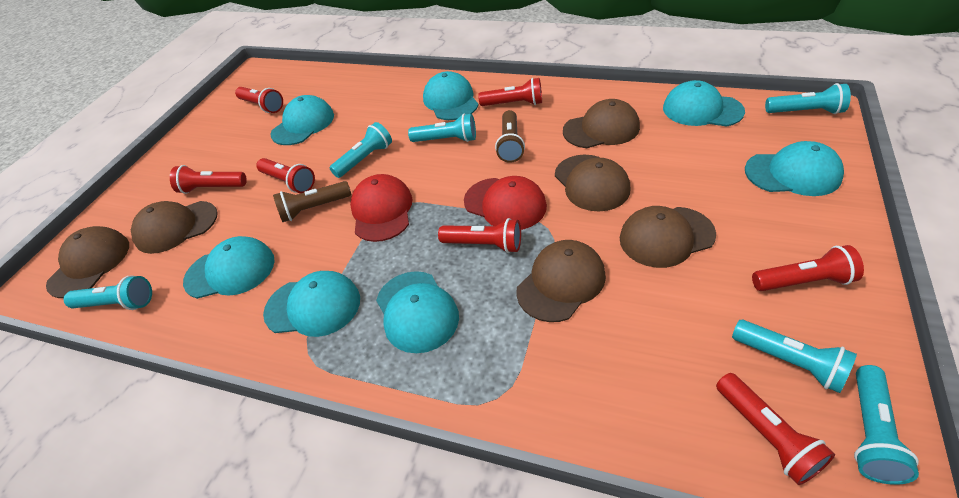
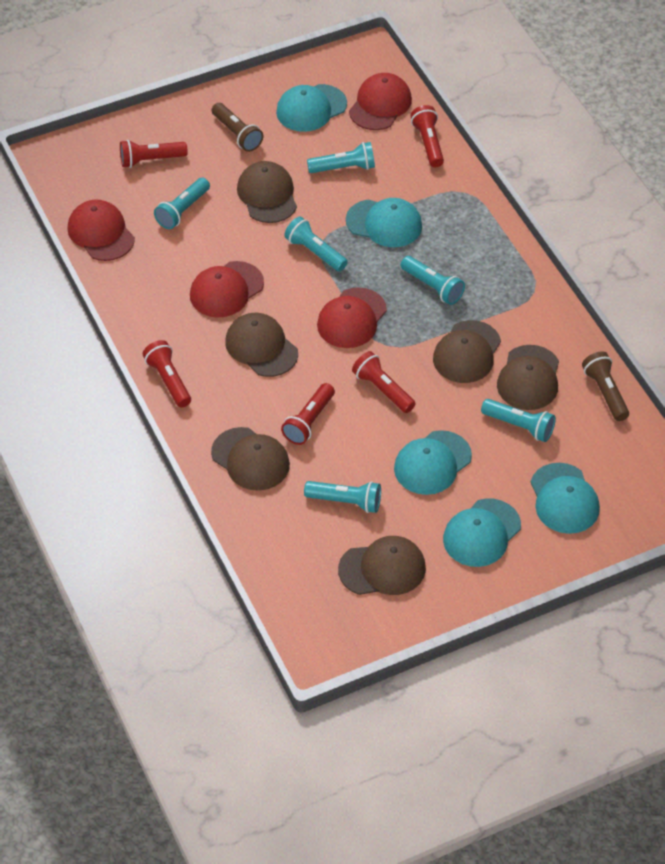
red cap: 2 -> 4
red flashlight: 7 -> 5
turquoise cap: 7 -> 5

